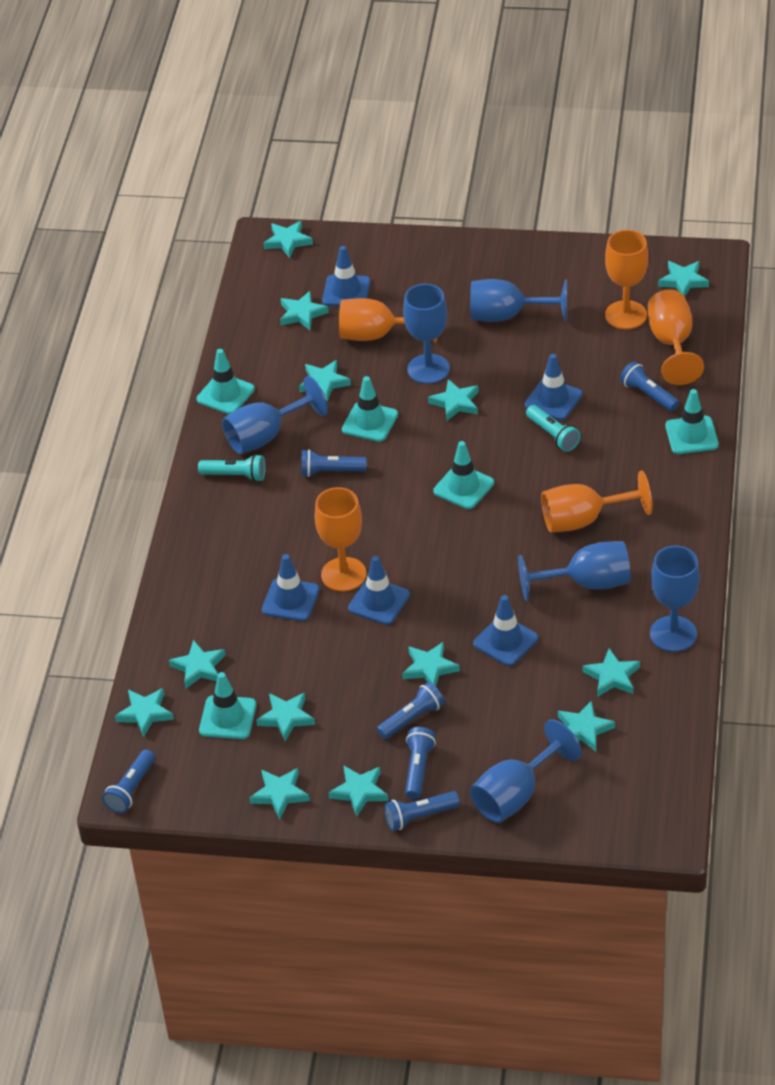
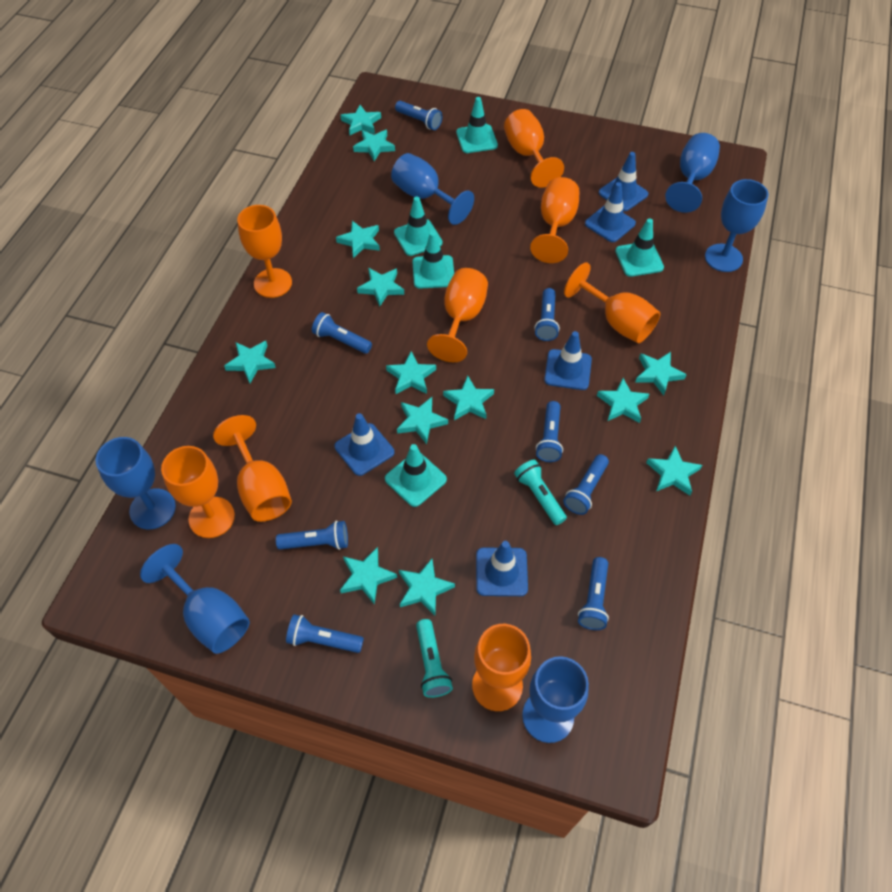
blue flashlight: 6 -> 8
orange goblet: 5 -> 8

